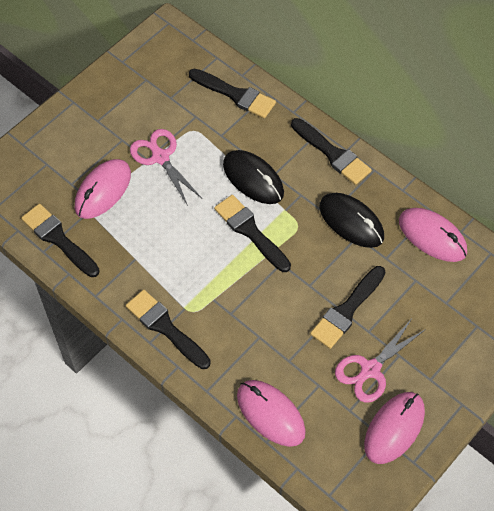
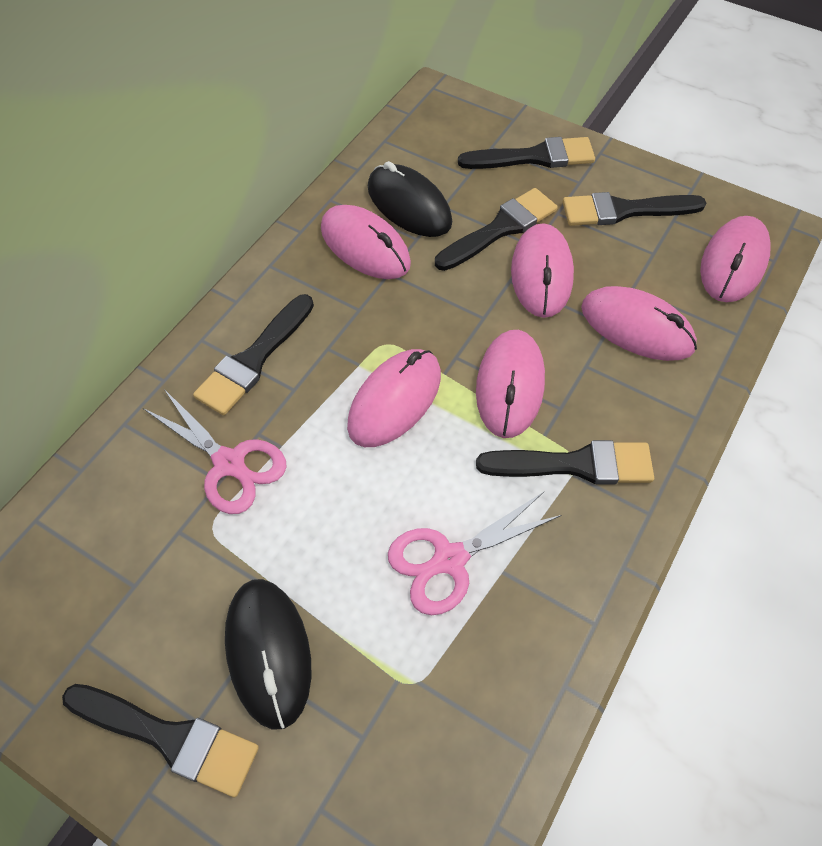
pink mouse: 4 -> 6

